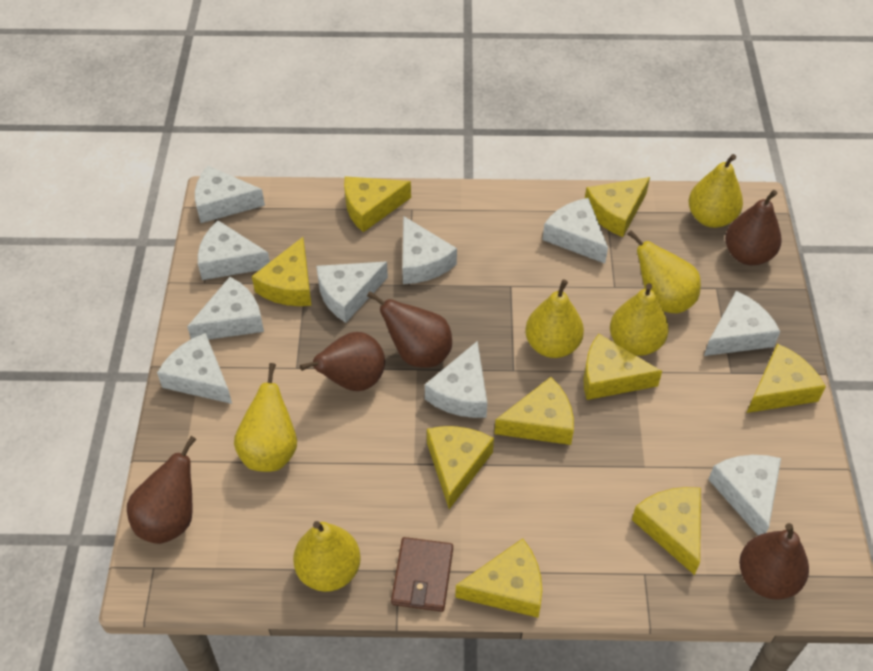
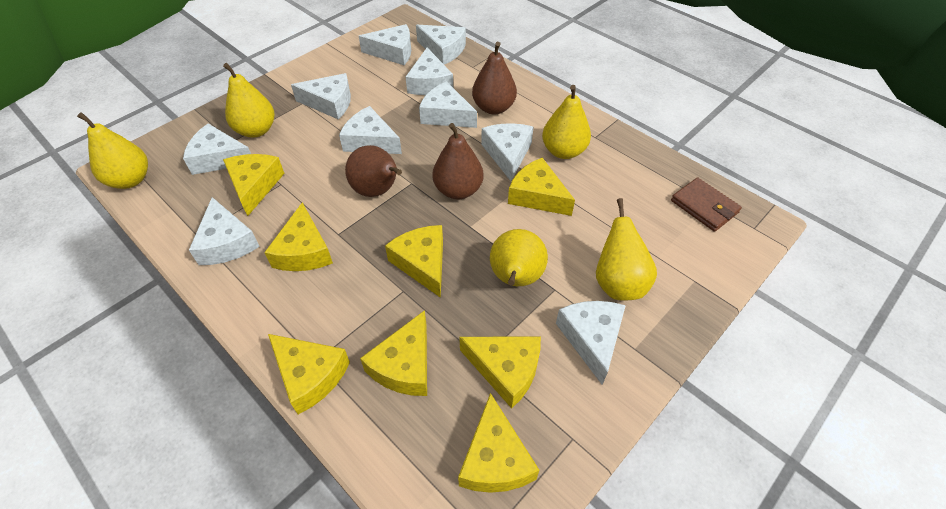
brown pear: 5 -> 3
yellow cheese: 9 -> 8
yellow pear: 6 -> 5

